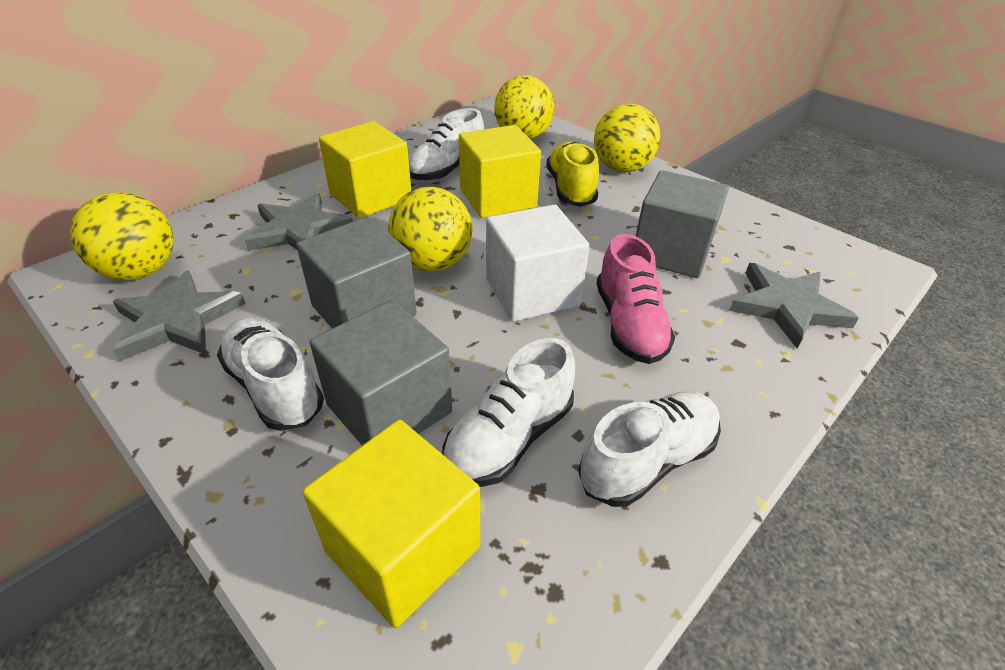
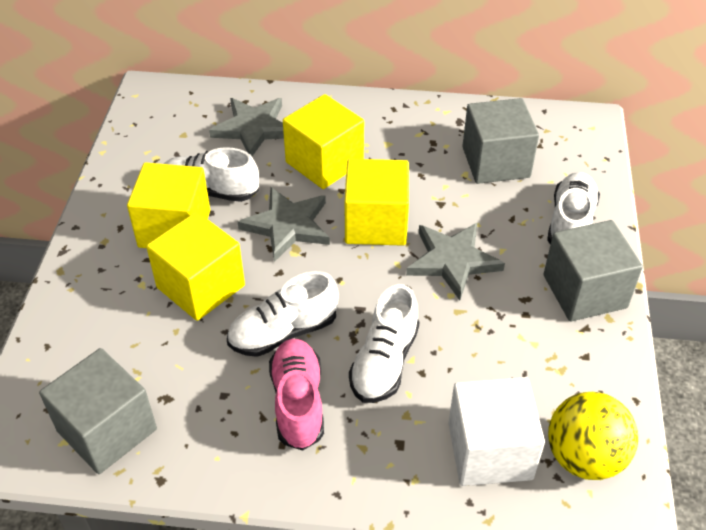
yellow ball: 4 -> 1
yellow cube: 3 -> 4
yellow shoe: 1 -> 0

